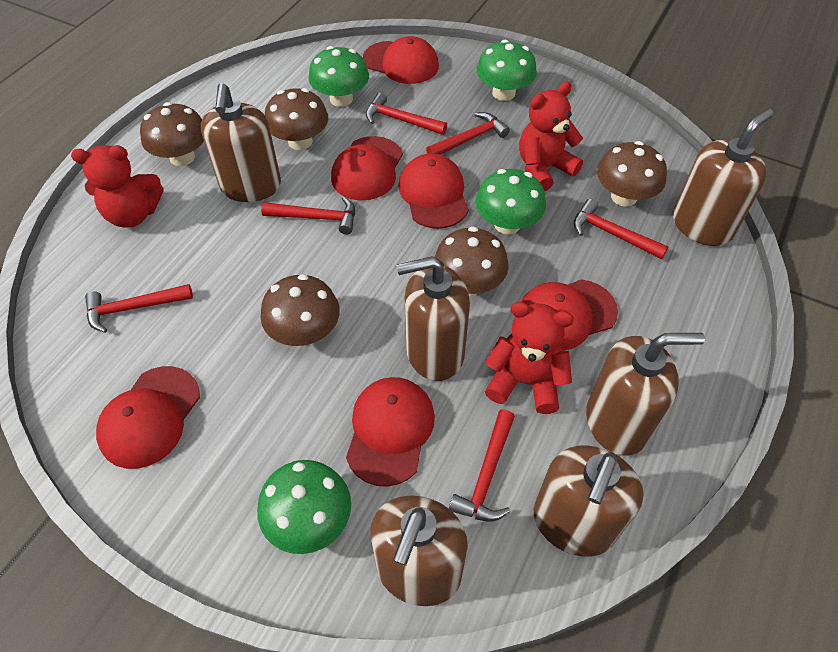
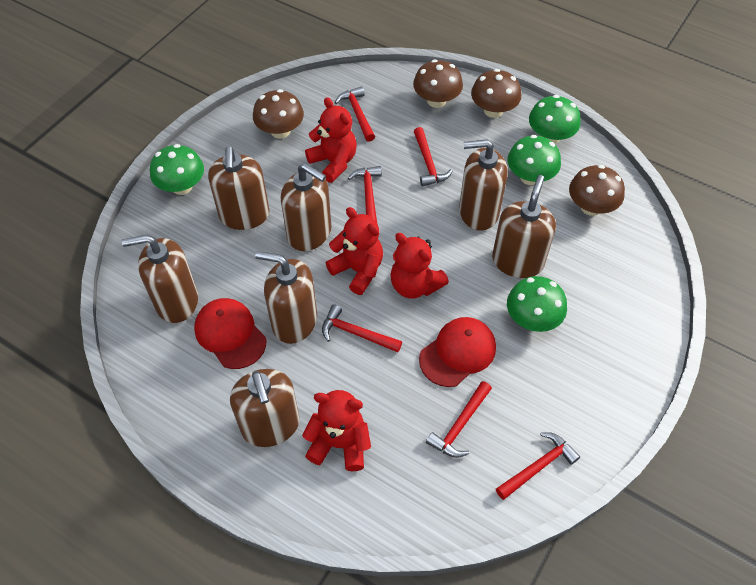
brown mushroom: 5 -> 4
brown soap dispenser: 6 -> 7
red cap: 6 -> 2
red teddy bear: 3 -> 4

